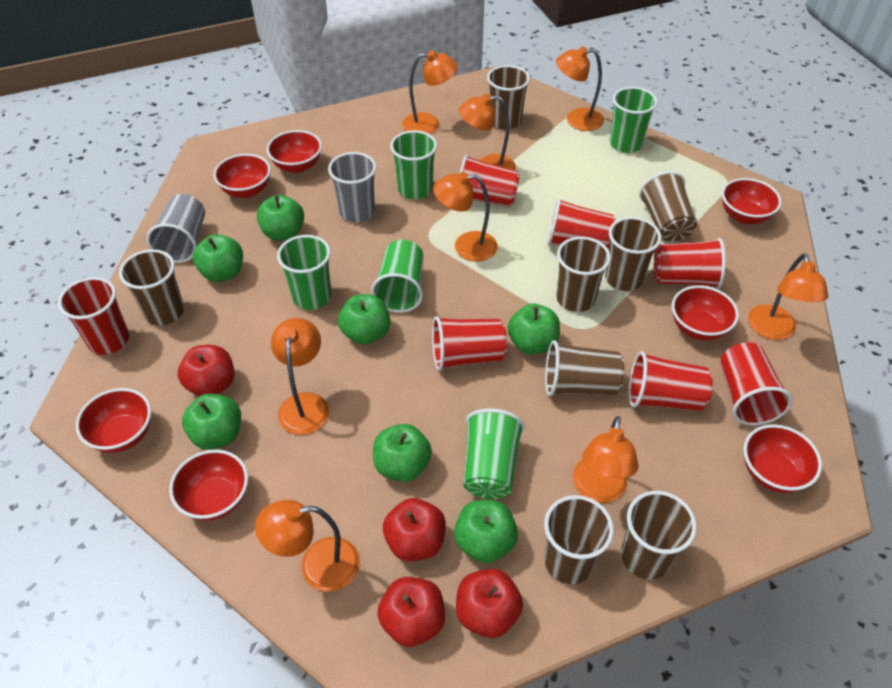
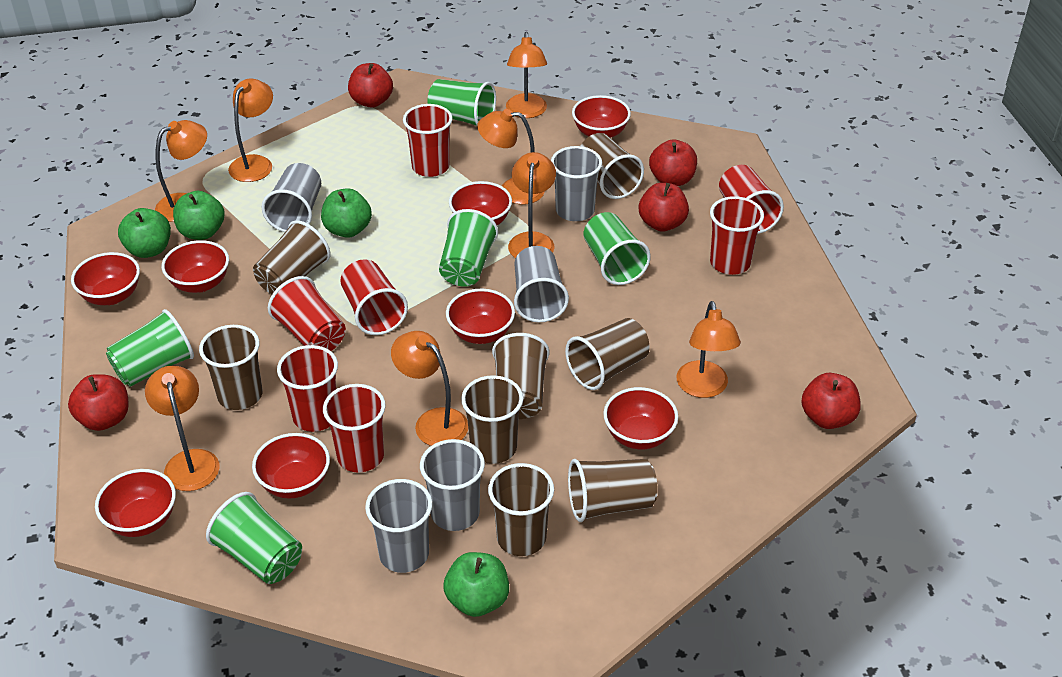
green apple: 7 -> 4
grey cup: 2 -> 5
red apple: 4 -> 5
red bowl: 7 -> 8

